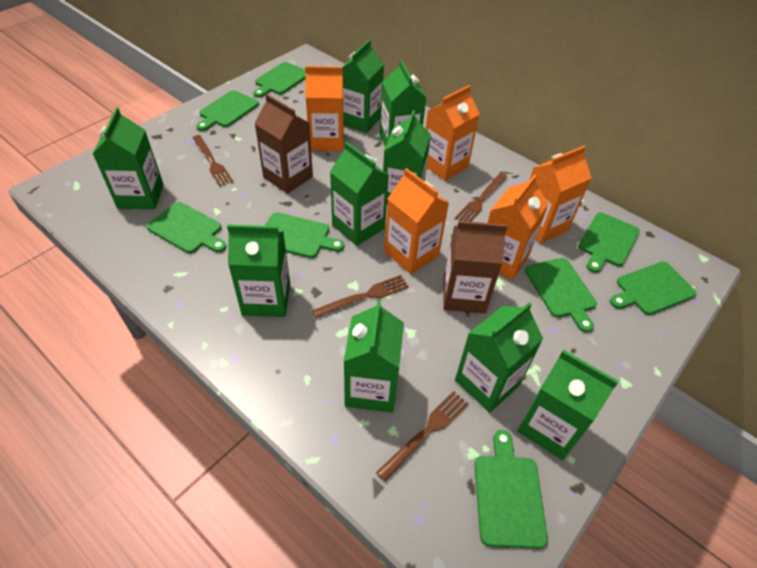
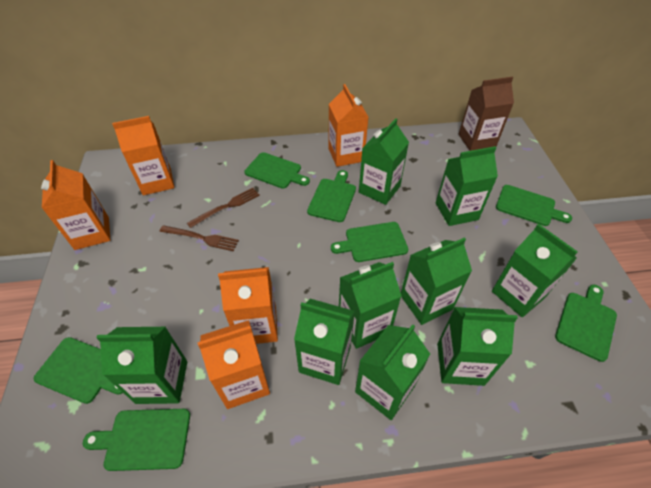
brown carton: 2 -> 1
brown fork: 4 -> 2
green cutting board: 8 -> 7

